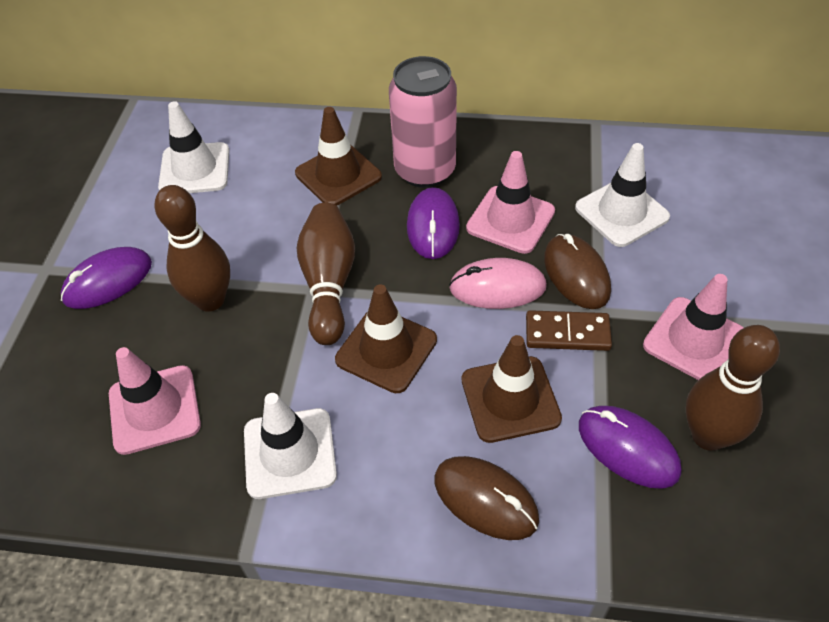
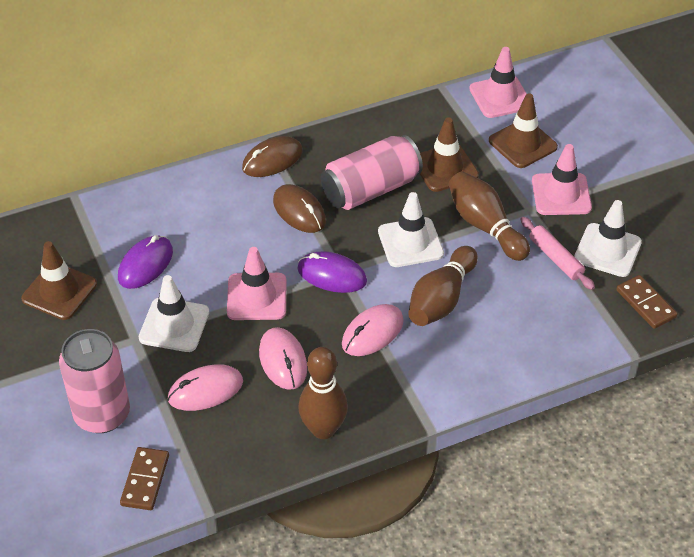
brown domino: 1 -> 2
pink can: 1 -> 2
pink mouse: 1 -> 3
pink rolling pin: 0 -> 1
purple mouse: 3 -> 2

